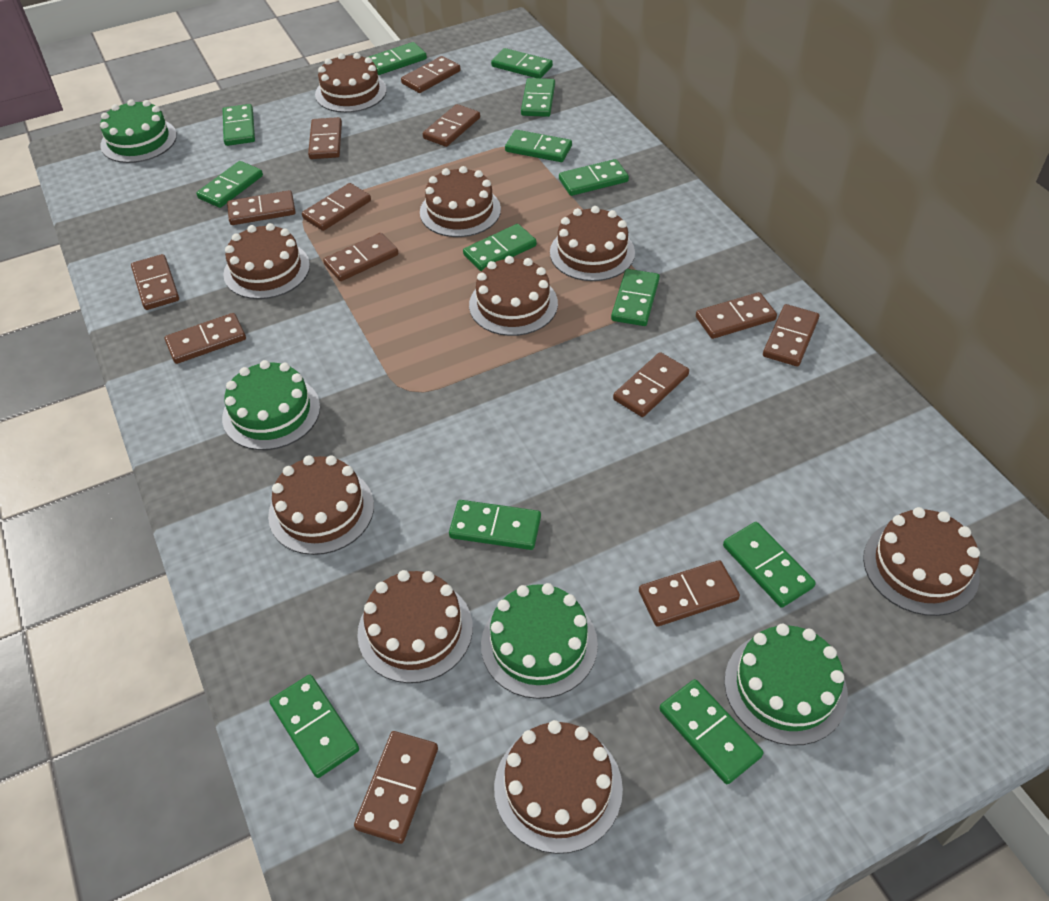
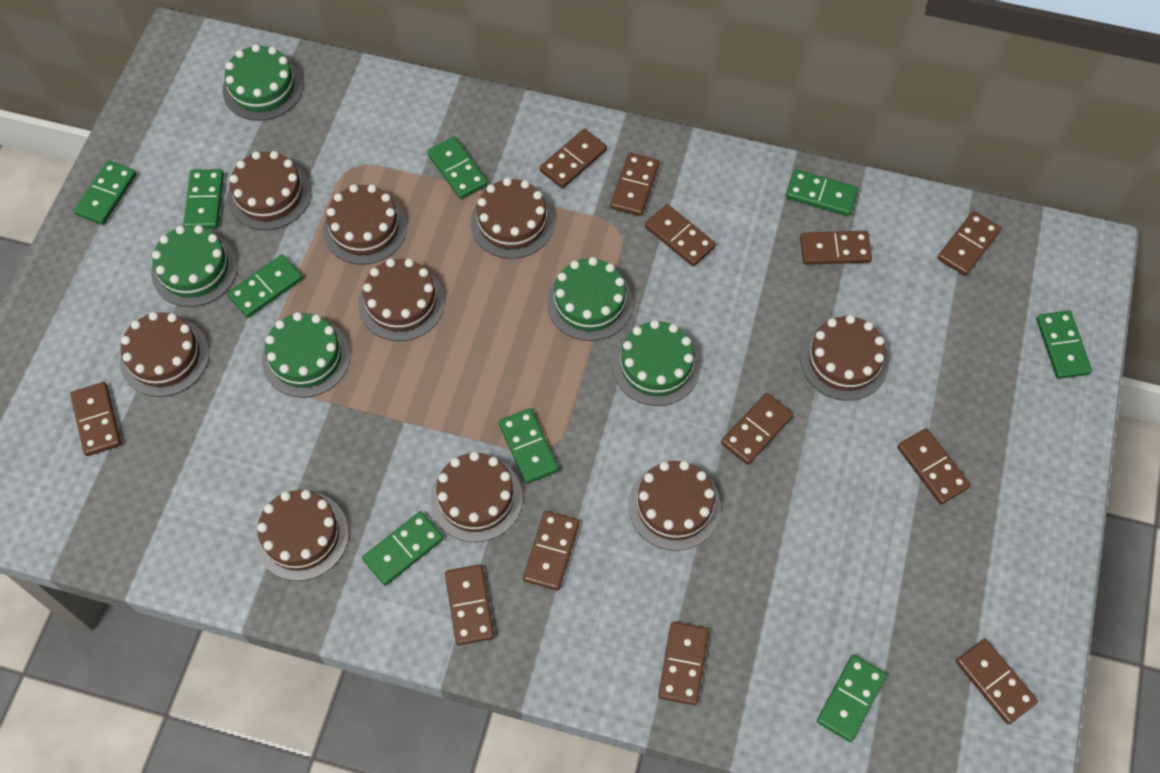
brown domino: 13 -> 12
green cake: 4 -> 5
green domino: 13 -> 9

